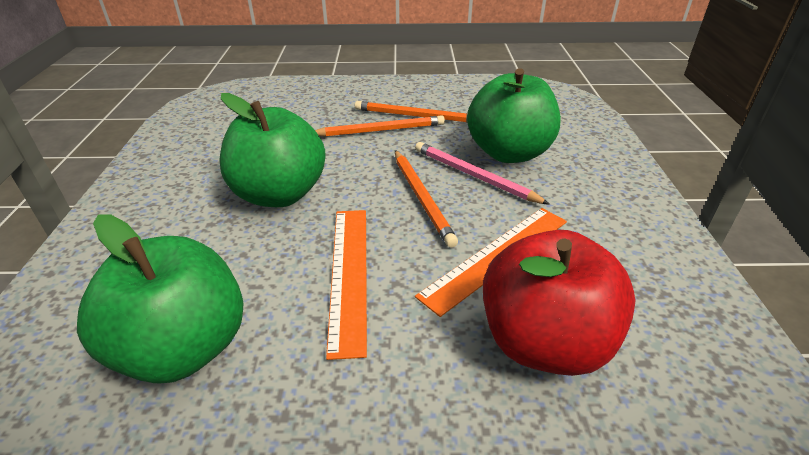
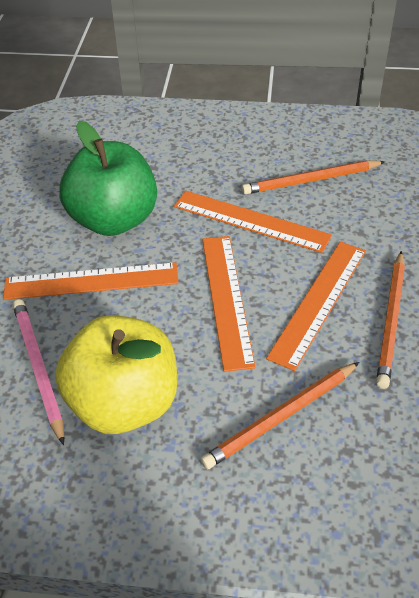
green apple: 3 -> 1
orange ruler: 2 -> 4
red apple: 1 -> 0
yellow apple: 0 -> 1

